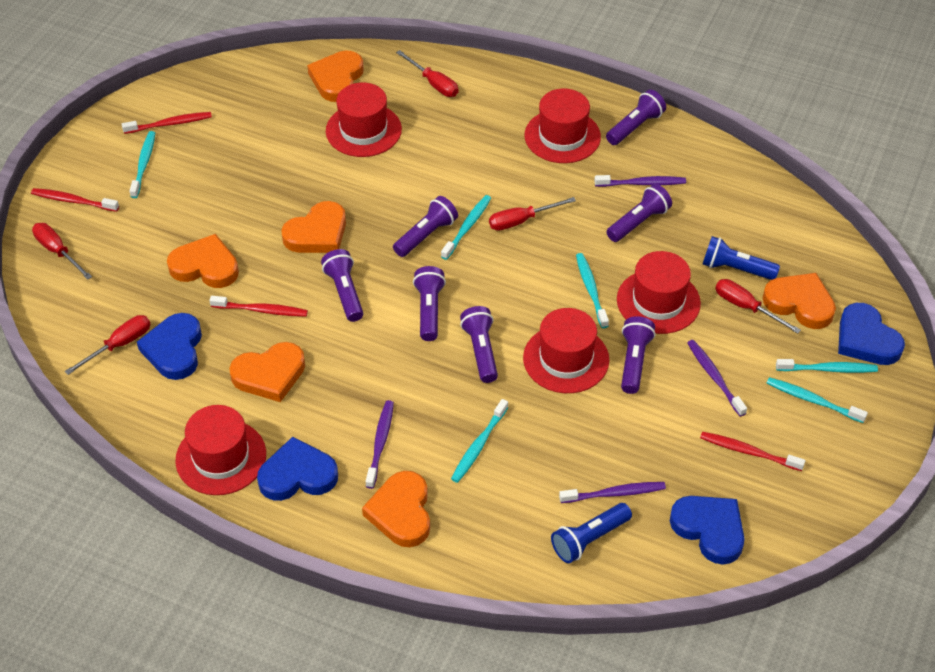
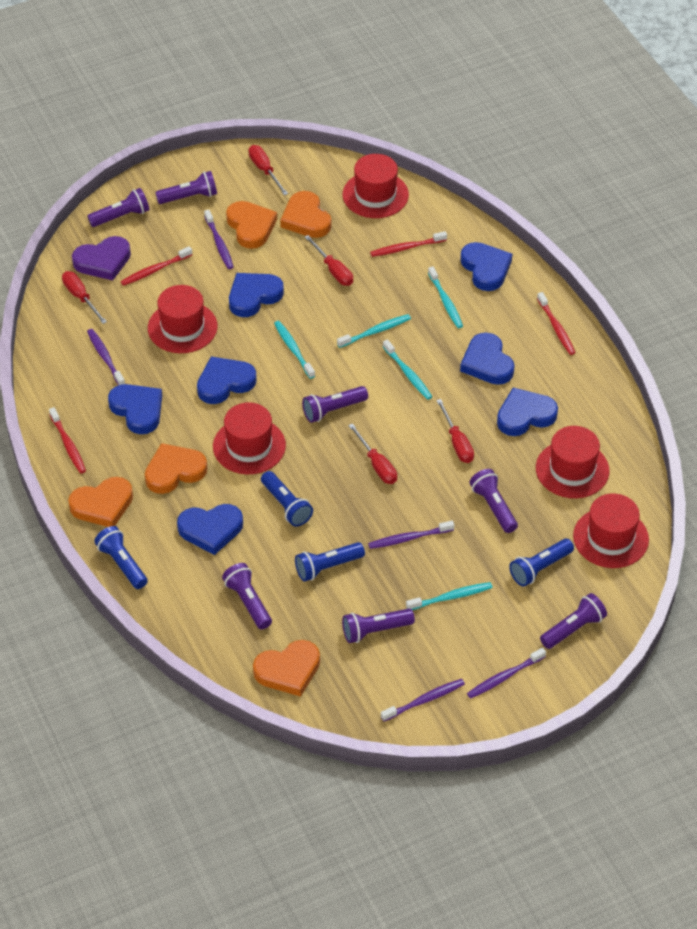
blue flashlight: 2 -> 4
blue heart: 4 -> 7
orange heart: 6 -> 5
purple heart: 0 -> 1
purple toothbrush: 4 -> 5
turquoise toothbrush: 6 -> 5

